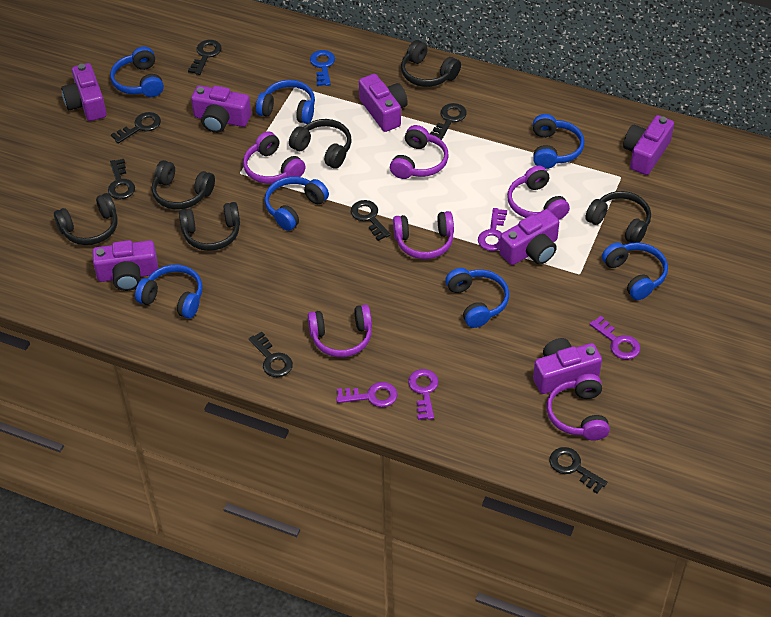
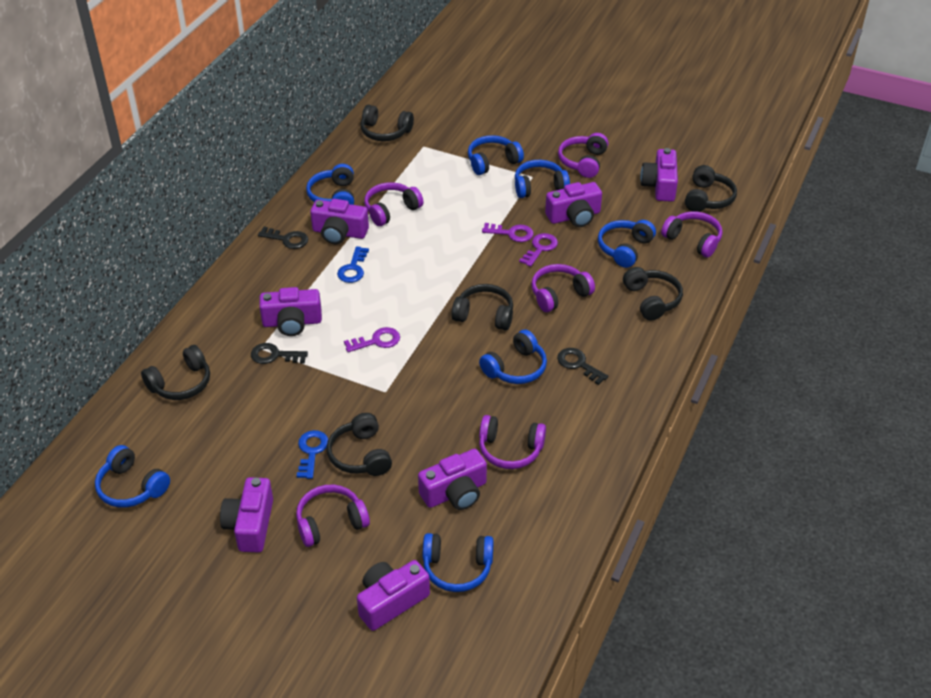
black key: 7 -> 3
blue key: 1 -> 2
purple key: 4 -> 3

